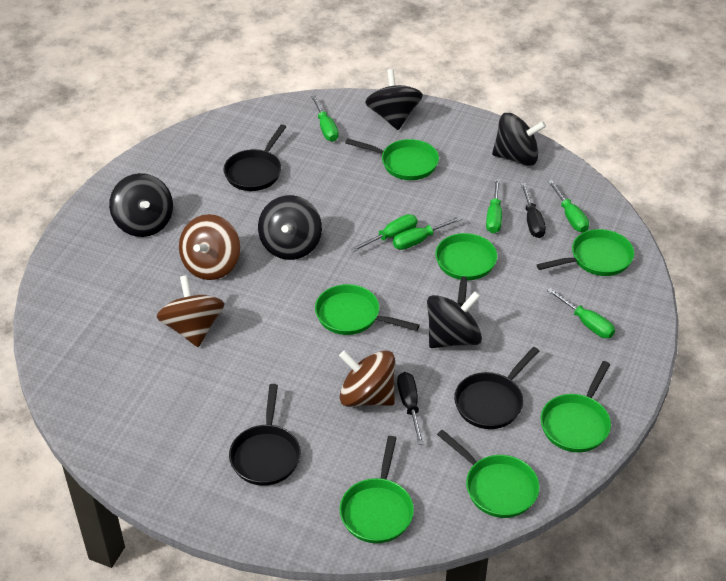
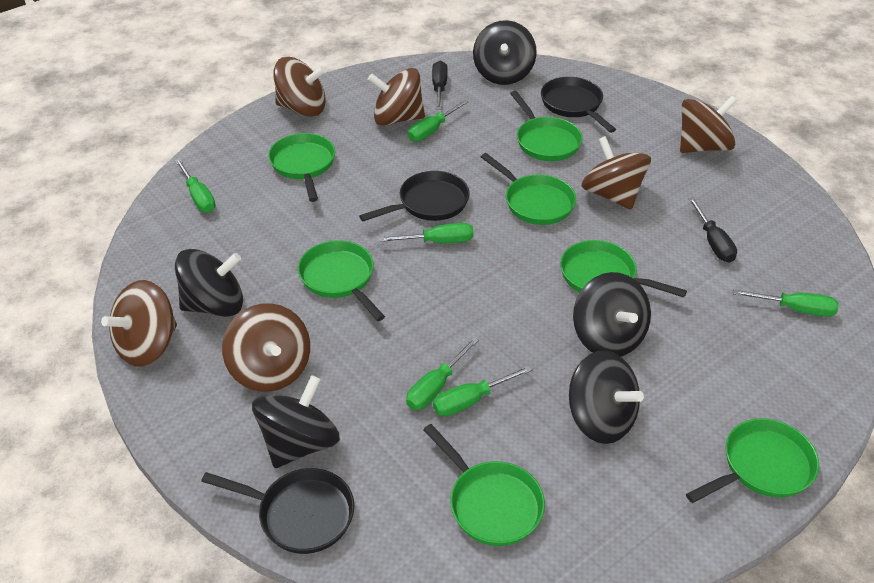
brown spinning top: 3 -> 6

